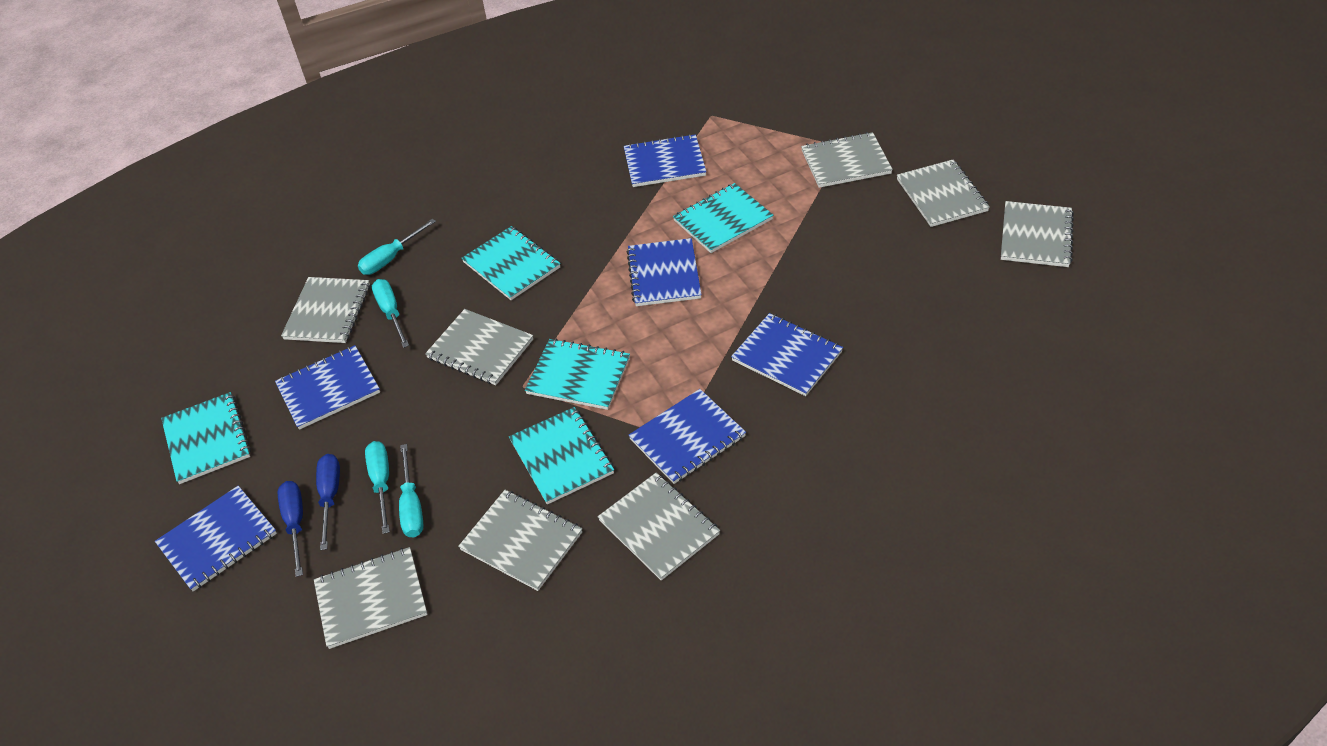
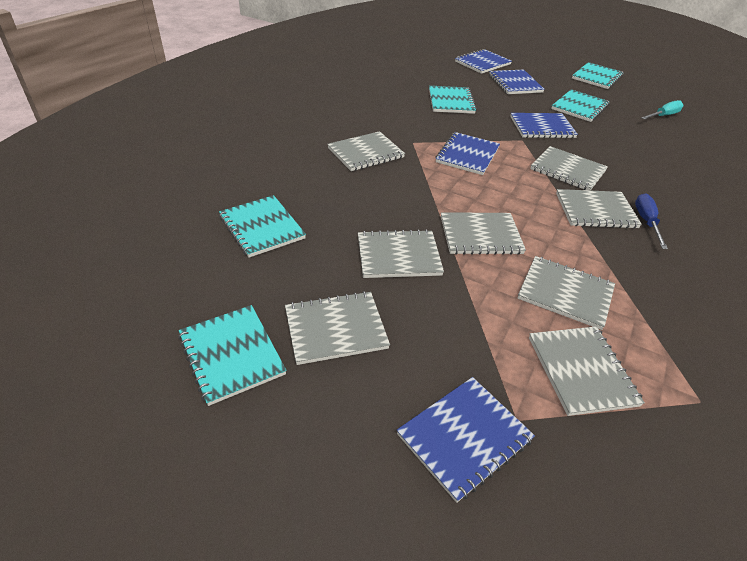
blue notebook: 6 -> 5
blue screwdriver: 2 -> 1
turquoise screwdriver: 4 -> 1

